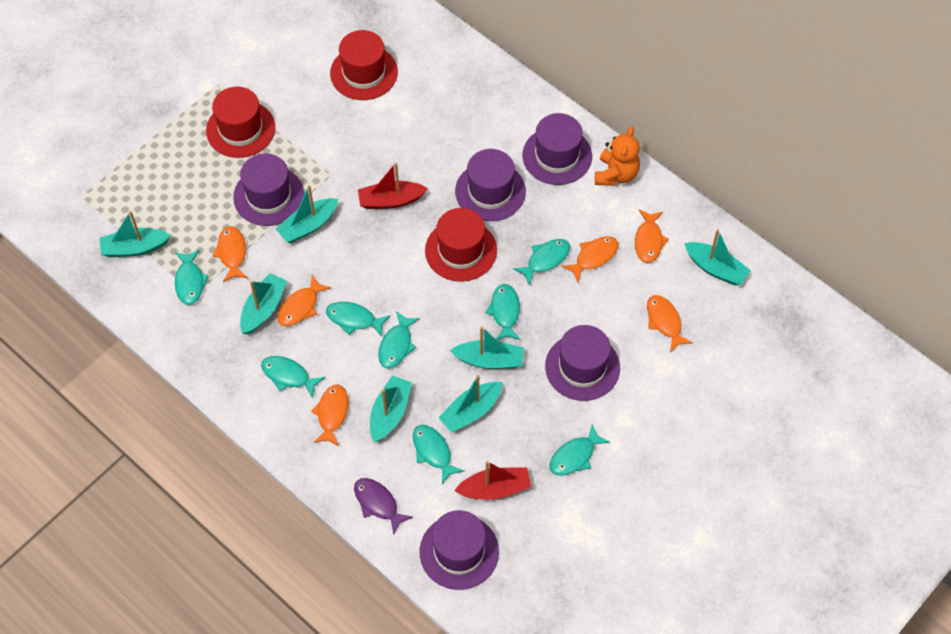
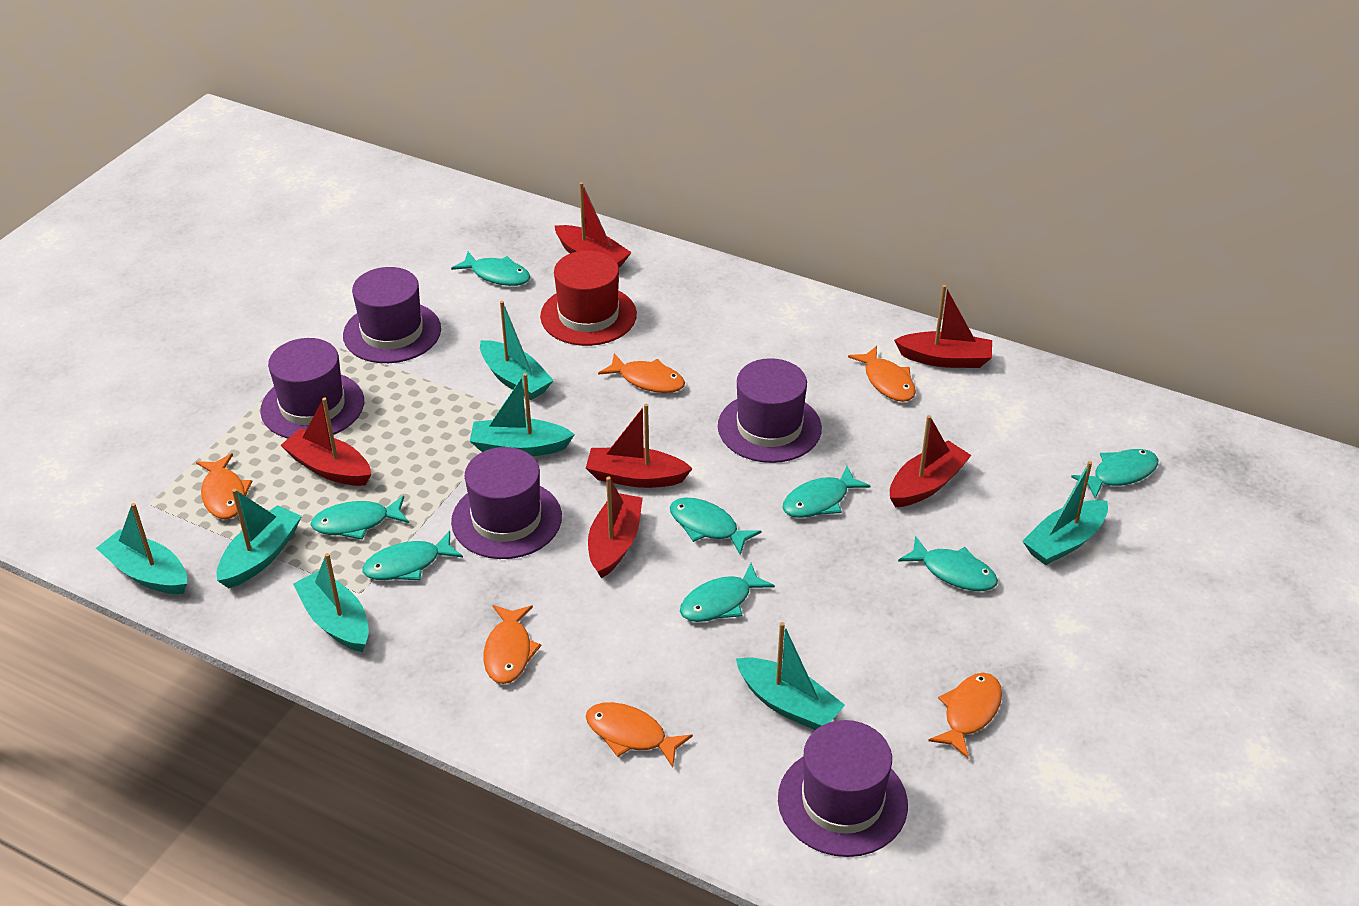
orange teddy bear: 1 -> 0
purple fish: 1 -> 0
red boat: 2 -> 6
red hat: 3 -> 1

